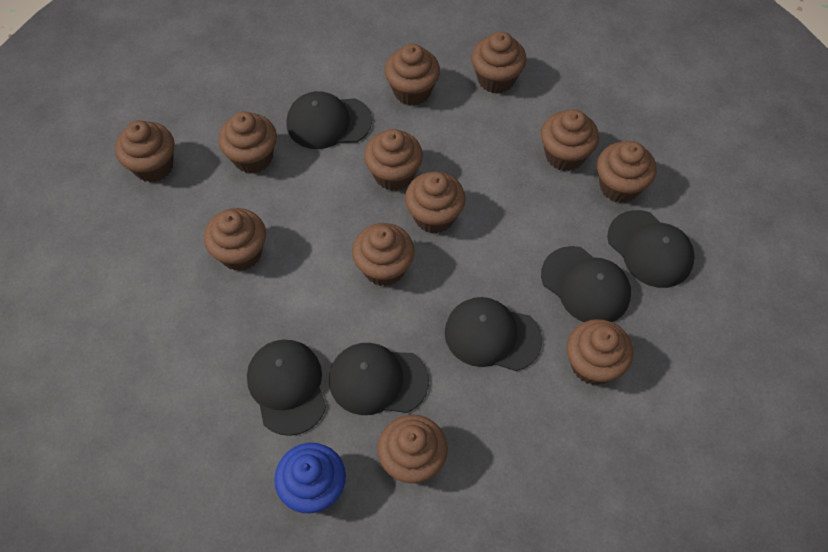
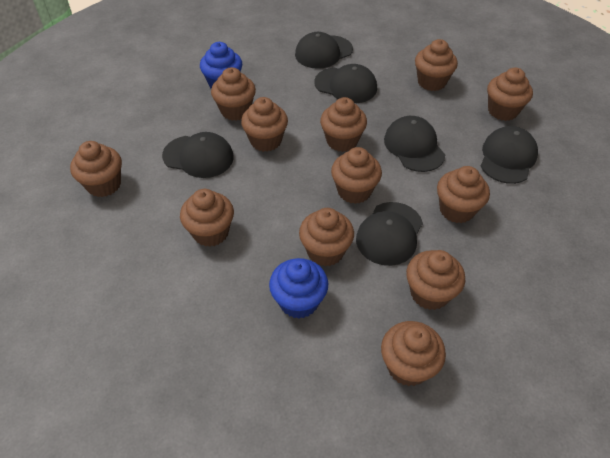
blue cupcake: 1 -> 2

